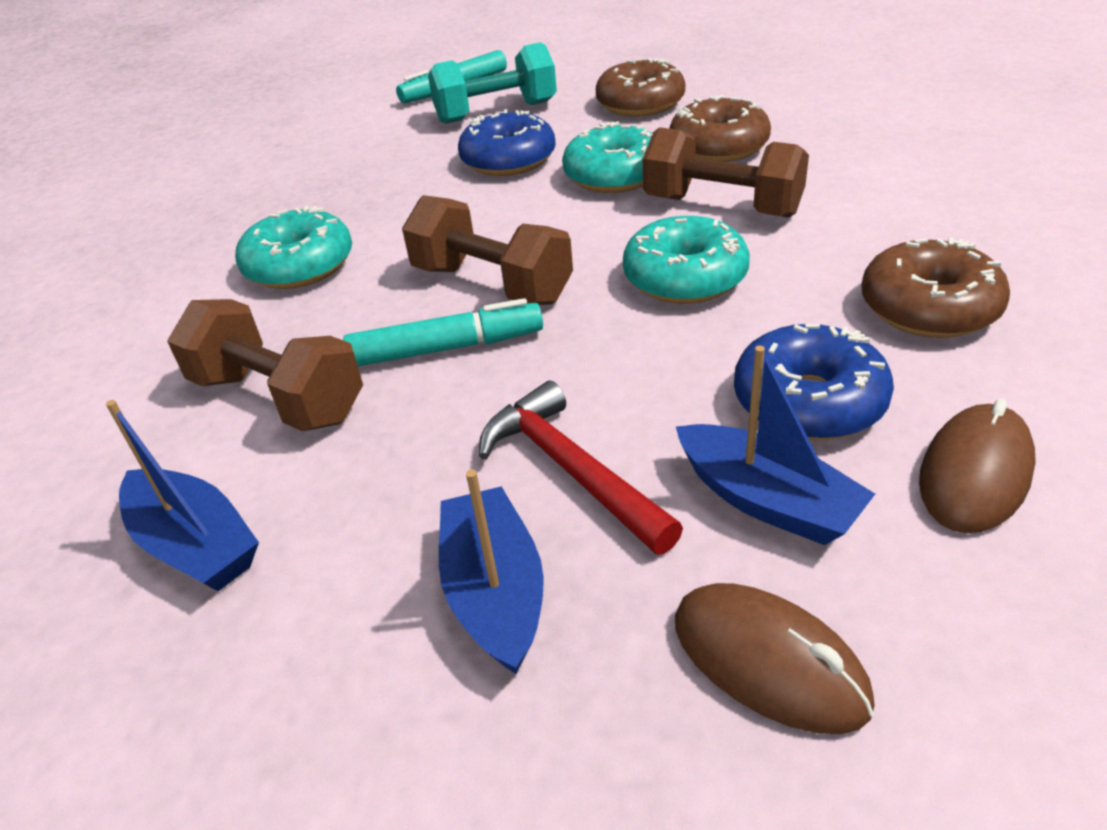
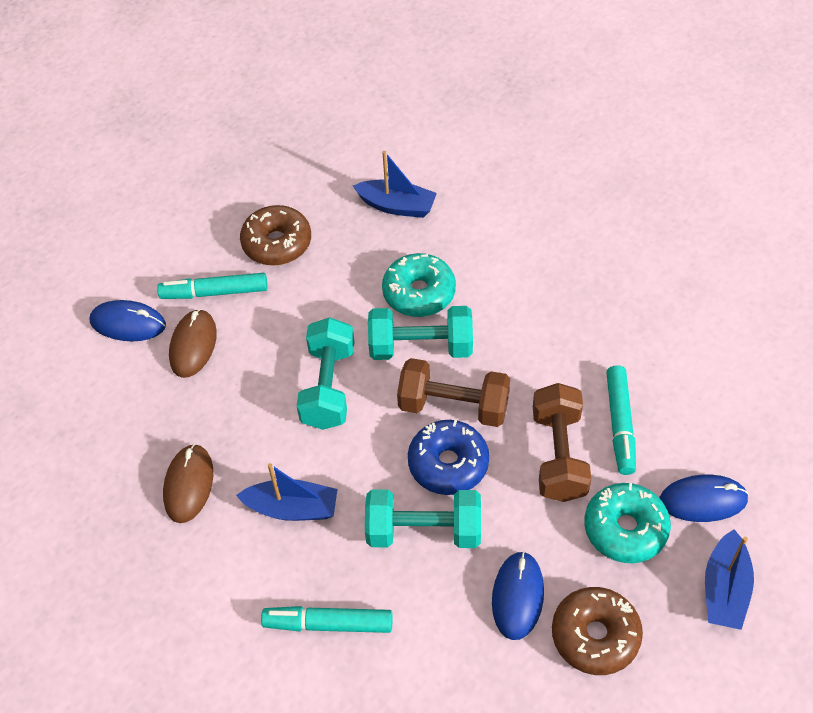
blue donut: 2 -> 1
blue mouse: 0 -> 3
brown donut: 3 -> 2
brown dumbbell: 3 -> 2
red hammer: 1 -> 0
turquoise donut: 3 -> 2
turquoise dumbbell: 1 -> 3
turquoise marker: 2 -> 3

